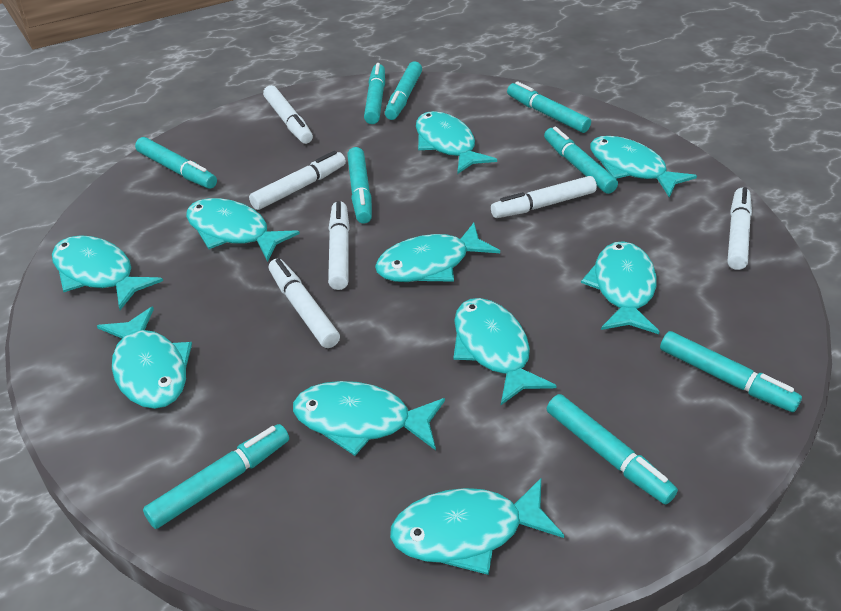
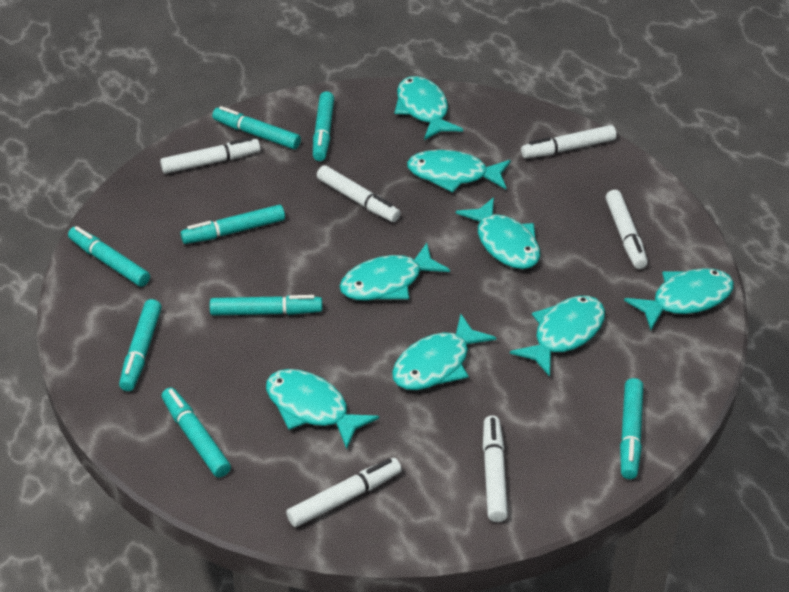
turquoise fish: 10 -> 8
turquoise marker: 9 -> 8

